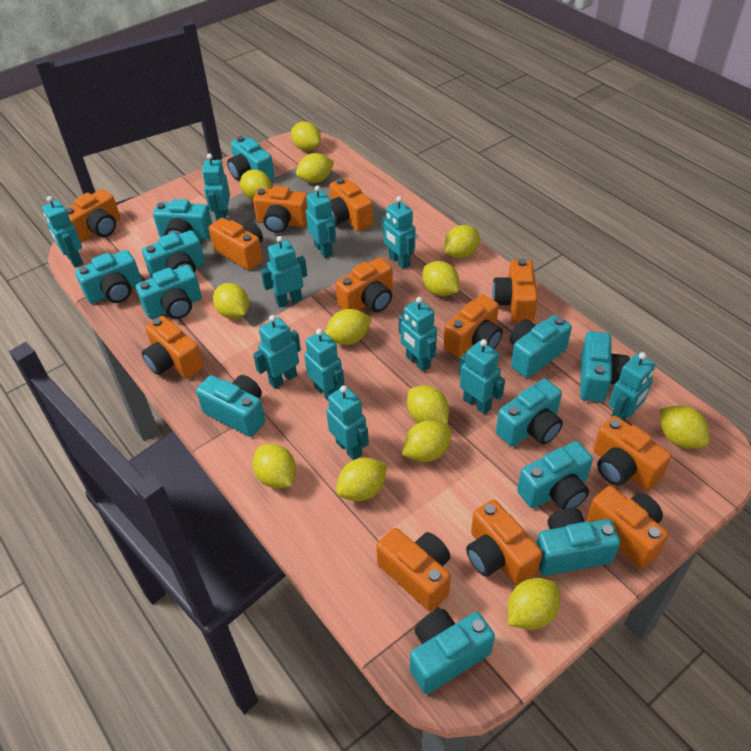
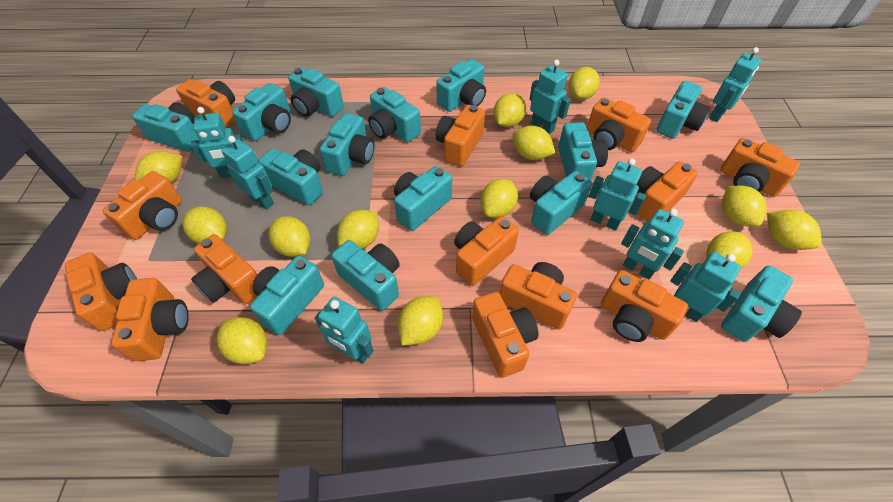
orange camera: 12 -> 13
turquoise camera: 12 -> 14
turquoise robot: 11 -> 8

